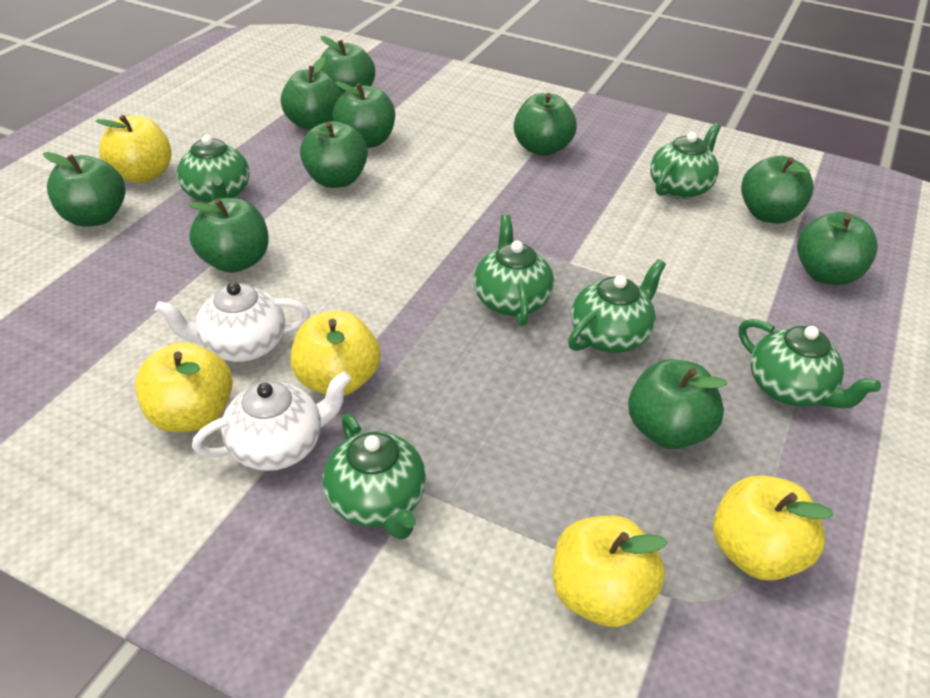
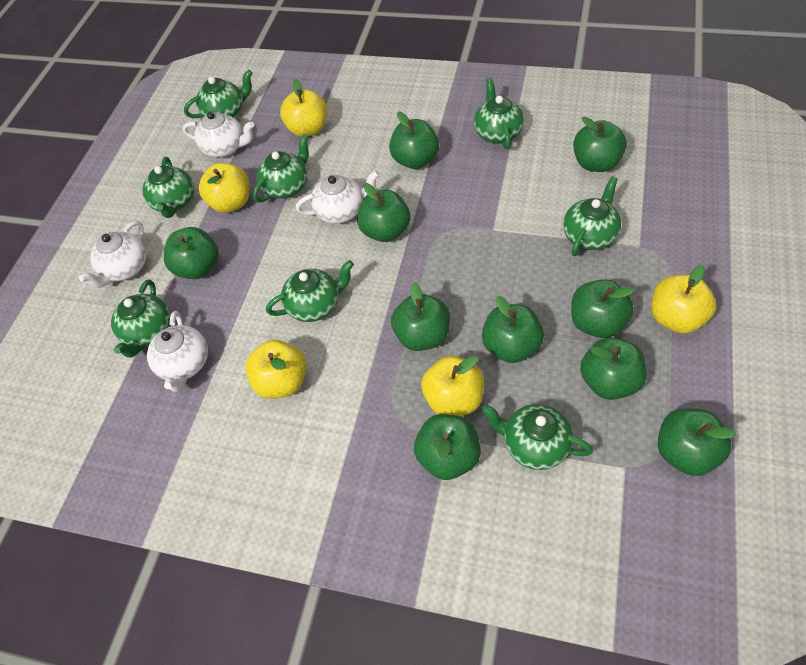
green teapot: 6 -> 8
white teapot: 2 -> 4

